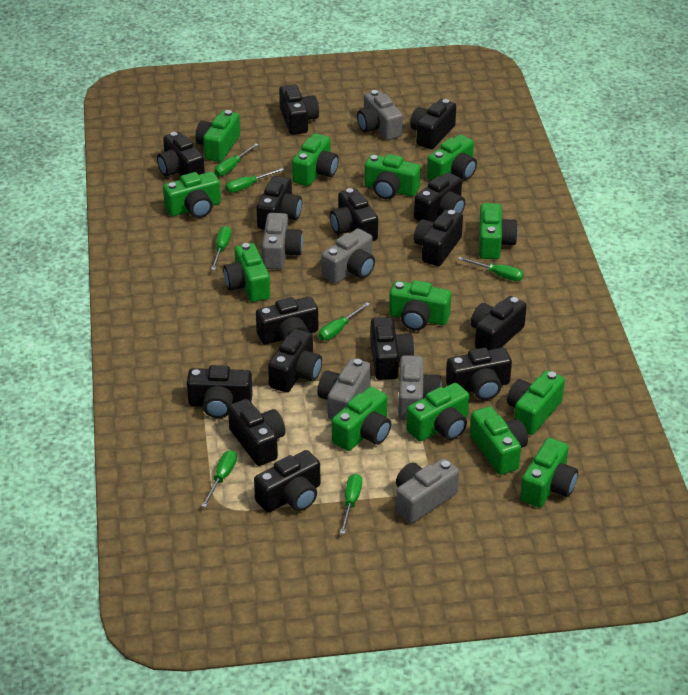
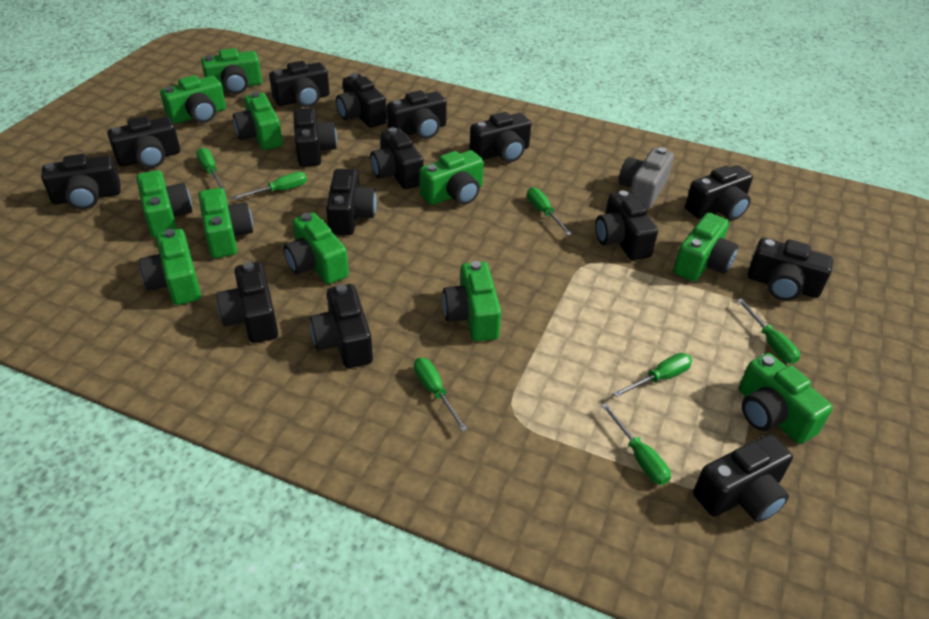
green camera: 13 -> 11
grey camera: 6 -> 1

